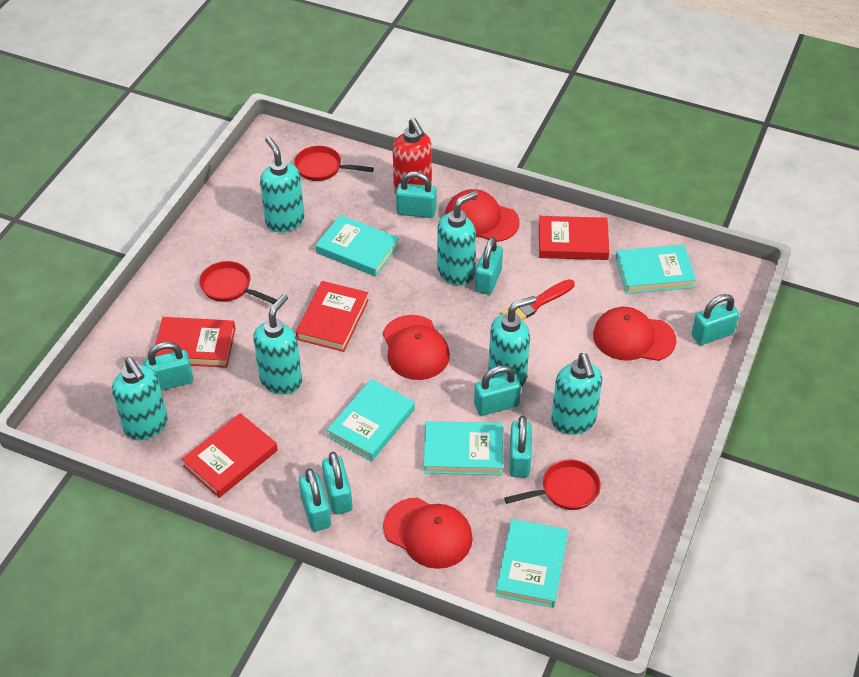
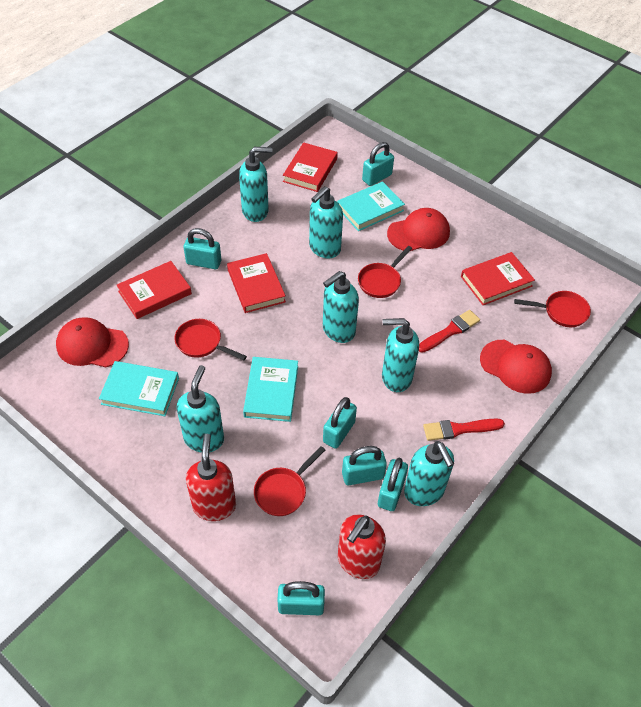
red brush: 1 -> 2
red cap: 4 -> 3
red pan: 3 -> 4
red soap dispenser: 1 -> 2
turquoise book: 5 -> 3
turquoise padlock: 8 -> 6

